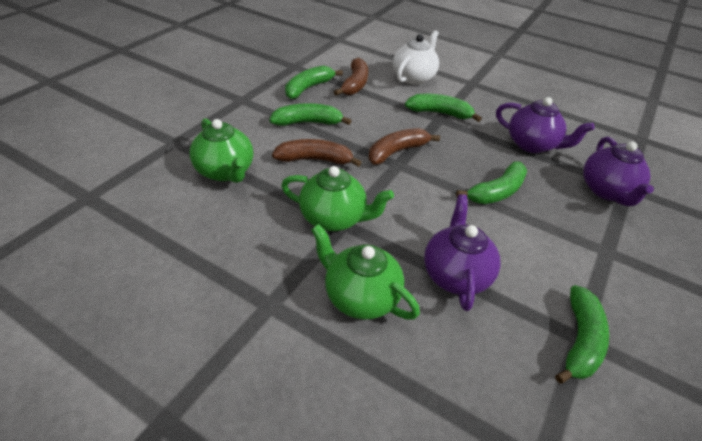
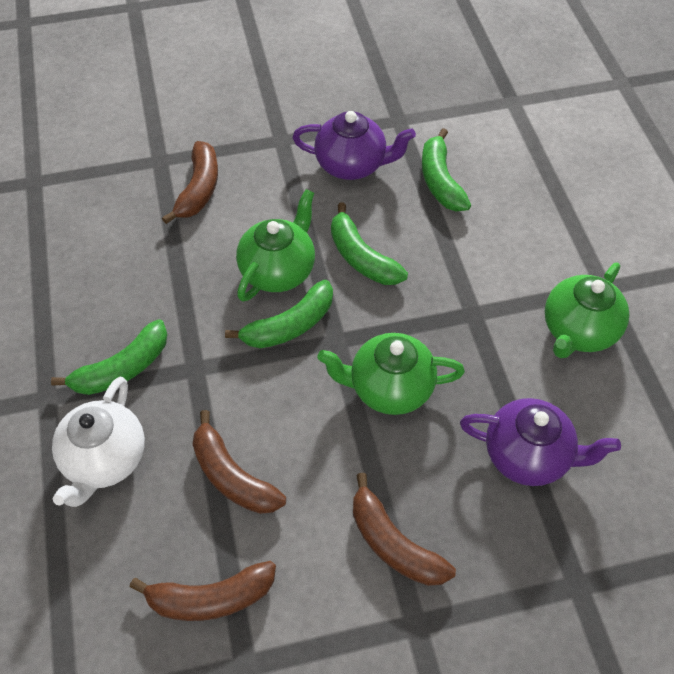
brown banana: 3 -> 4
green banana: 5 -> 4
purple teapot: 3 -> 2

